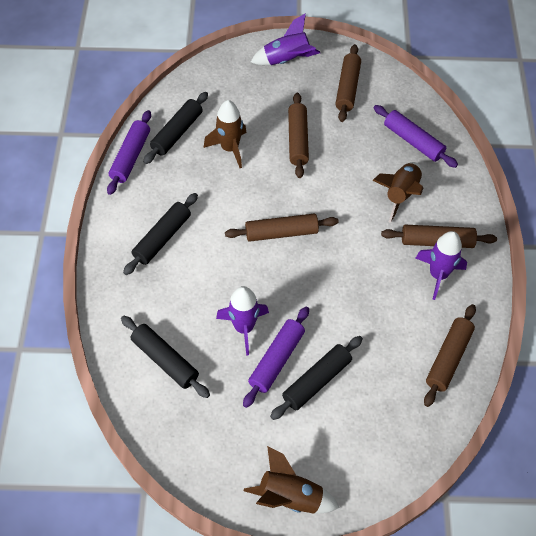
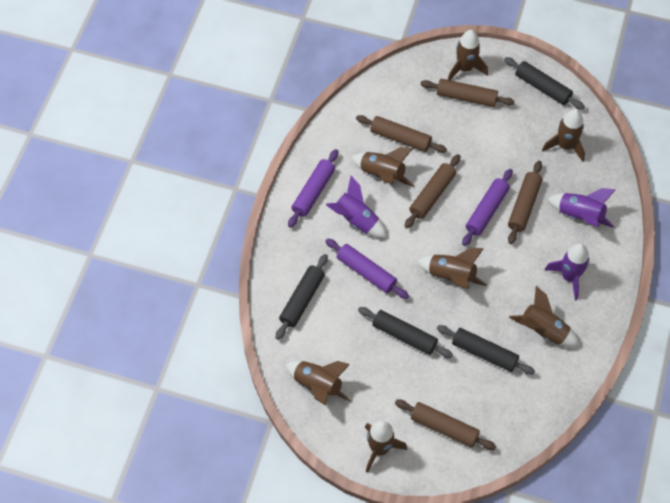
brown rocket: 3 -> 7

